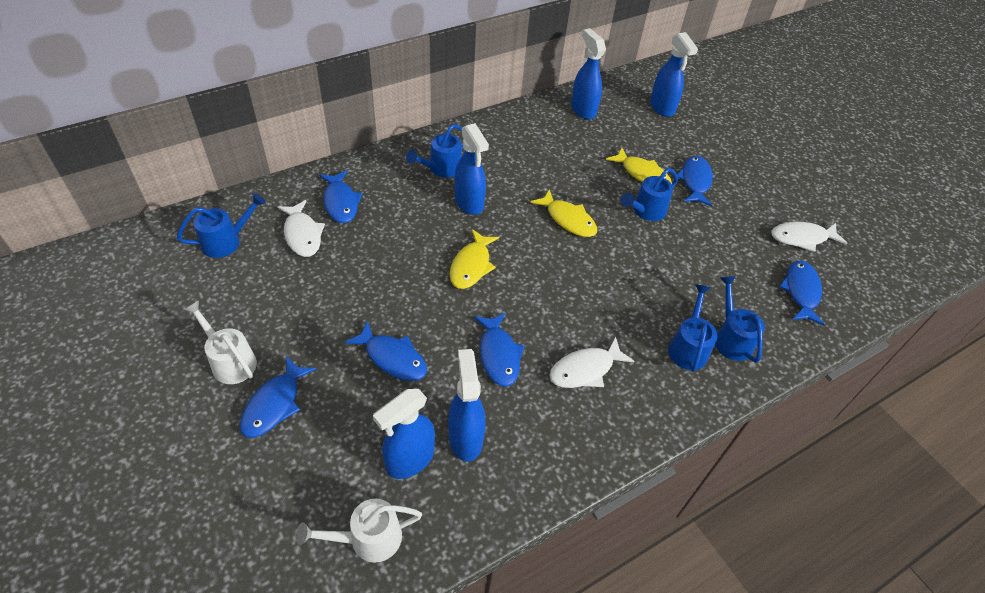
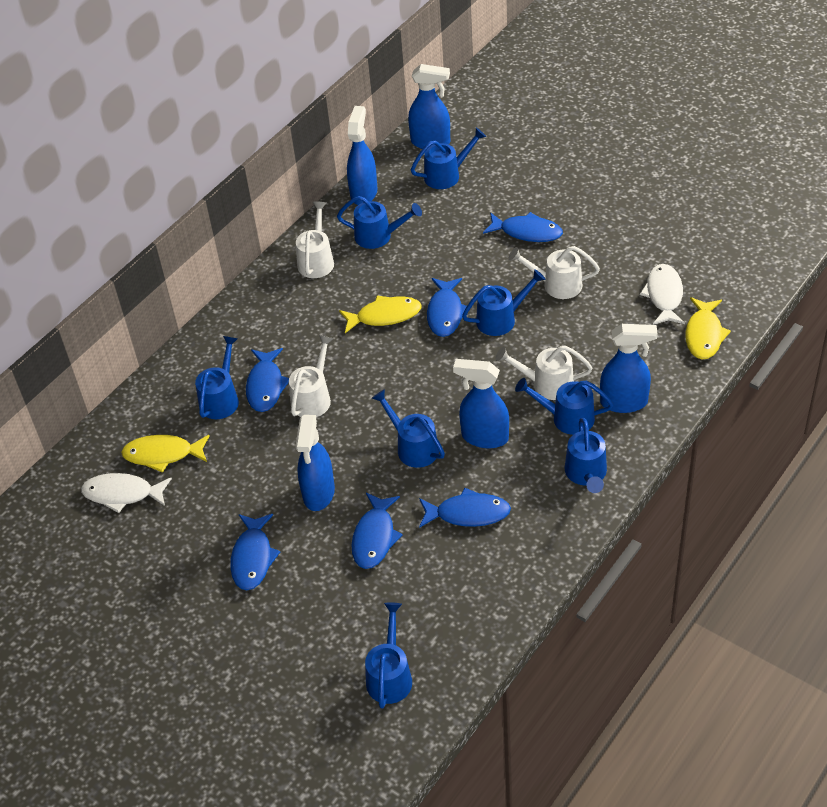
blue watering can: 5 -> 8
white fish: 3 -> 2
white watering can: 2 -> 4

